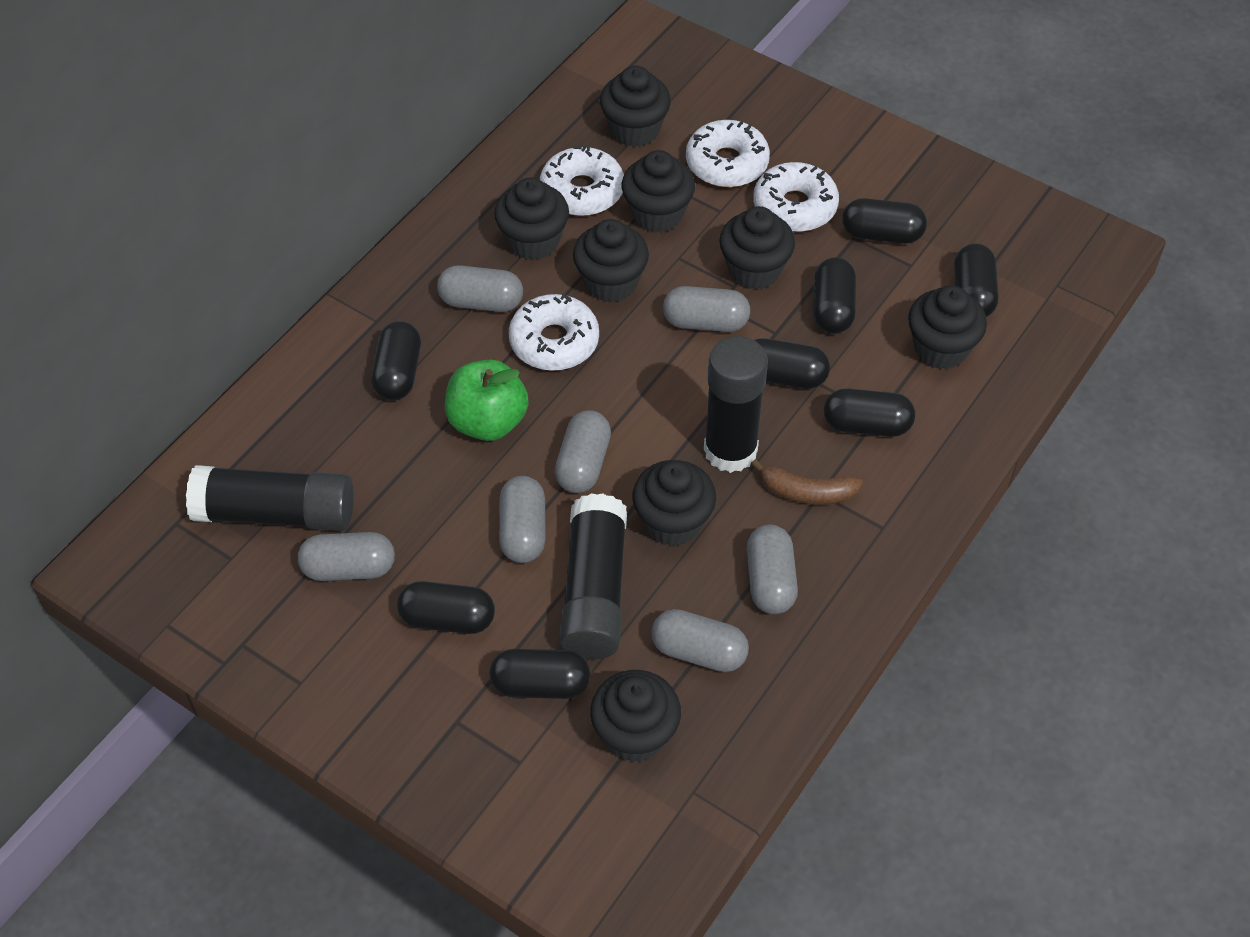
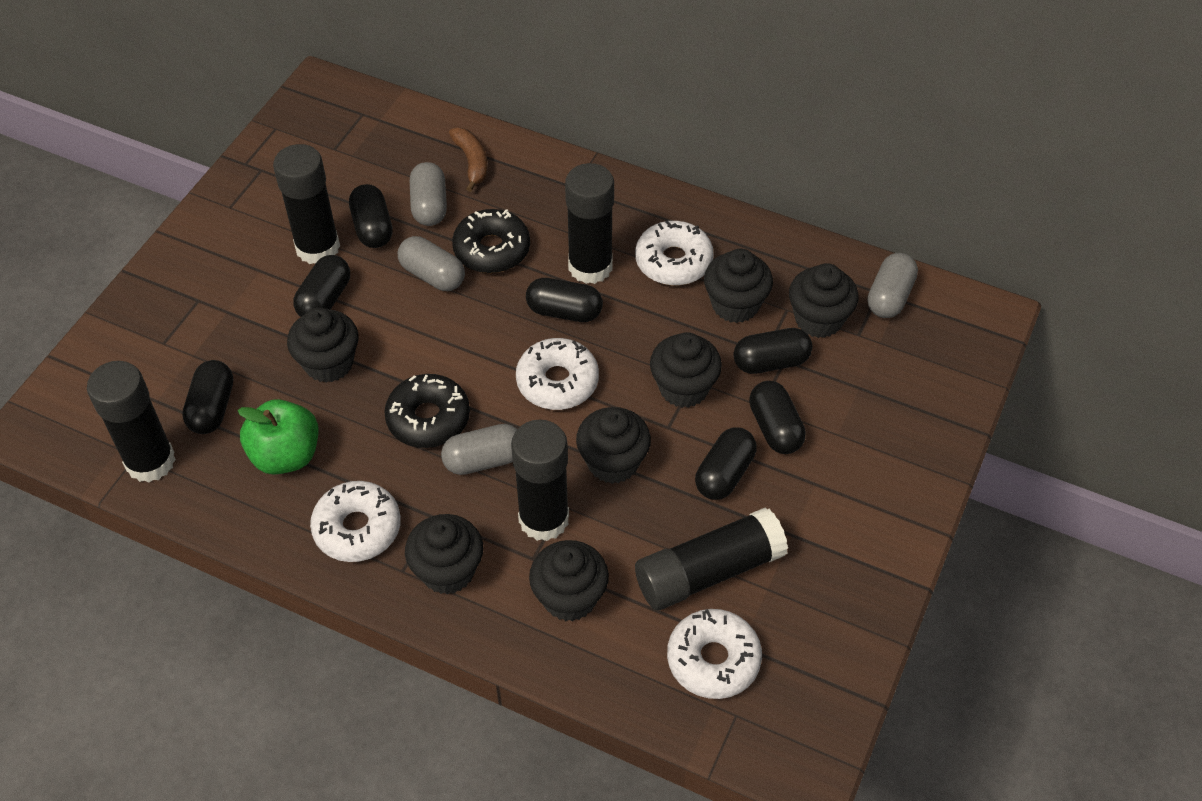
black capsule: 8 -> 7
black cupcake: 8 -> 7
black donut: 0 -> 2
black glue stick: 3 -> 5
grey capsule: 7 -> 4

